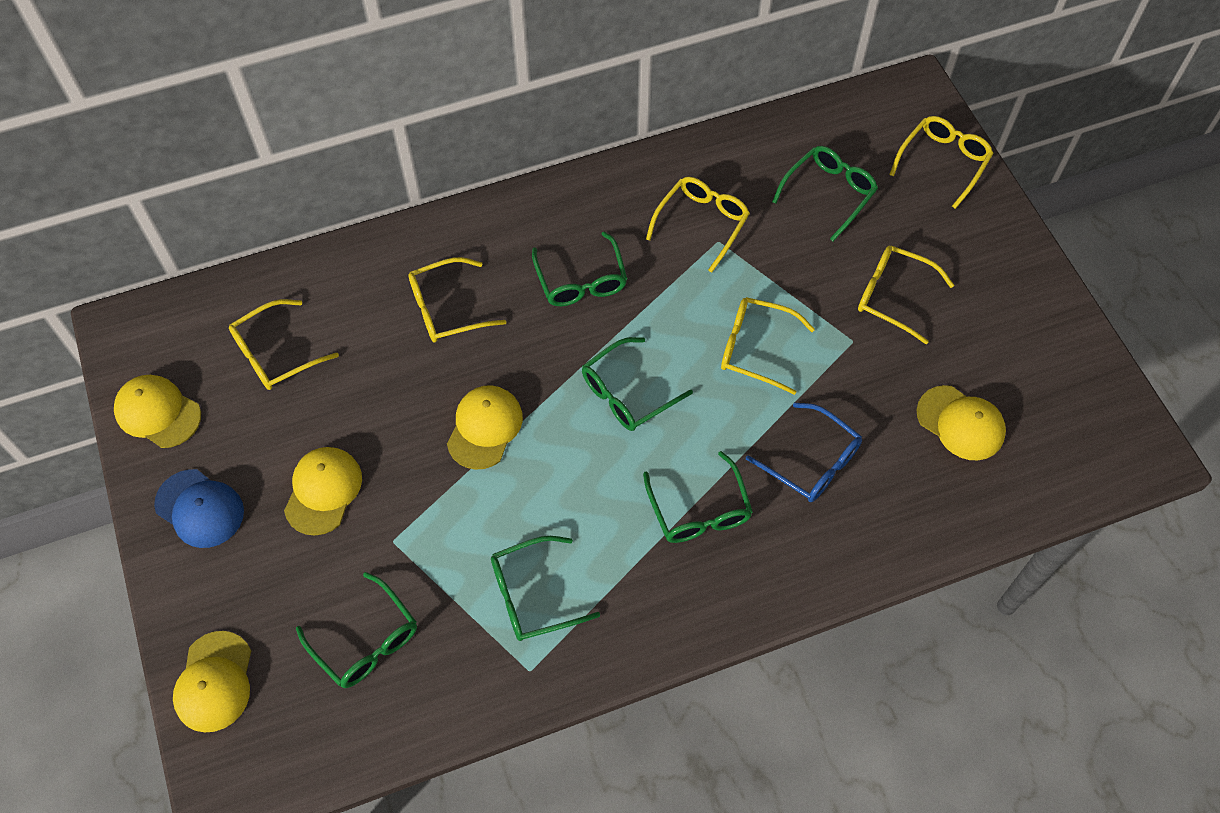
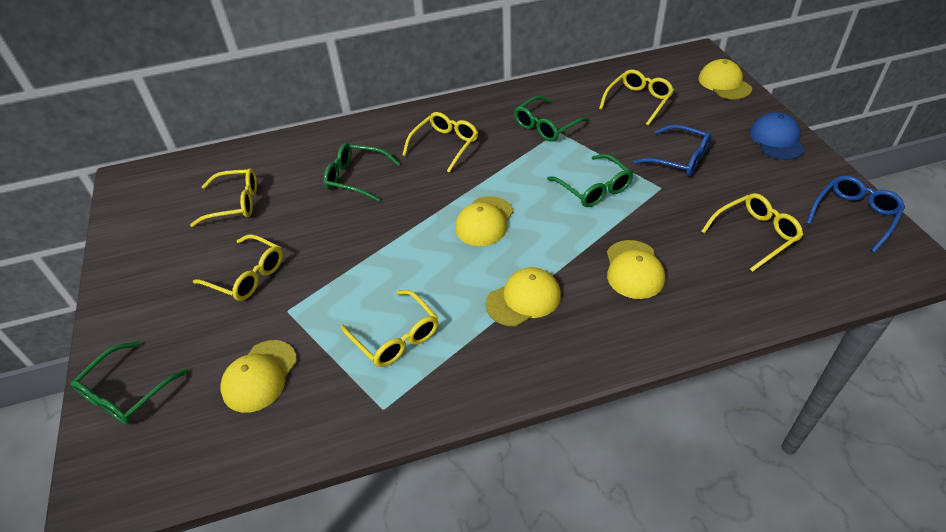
blue glasses: 1 -> 2
green glasses: 6 -> 4

